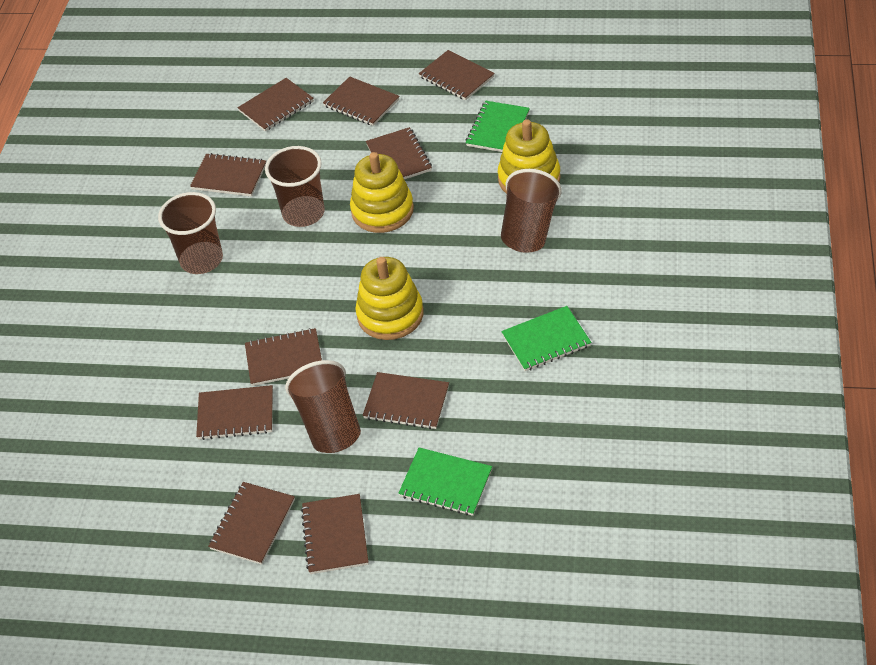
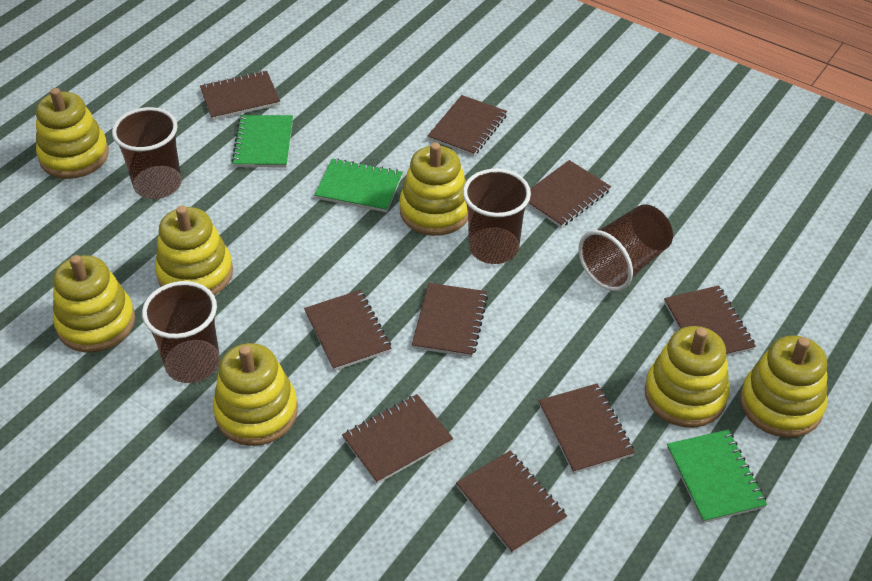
brown notebook: 10 -> 9
yellow stacking toy: 3 -> 7

